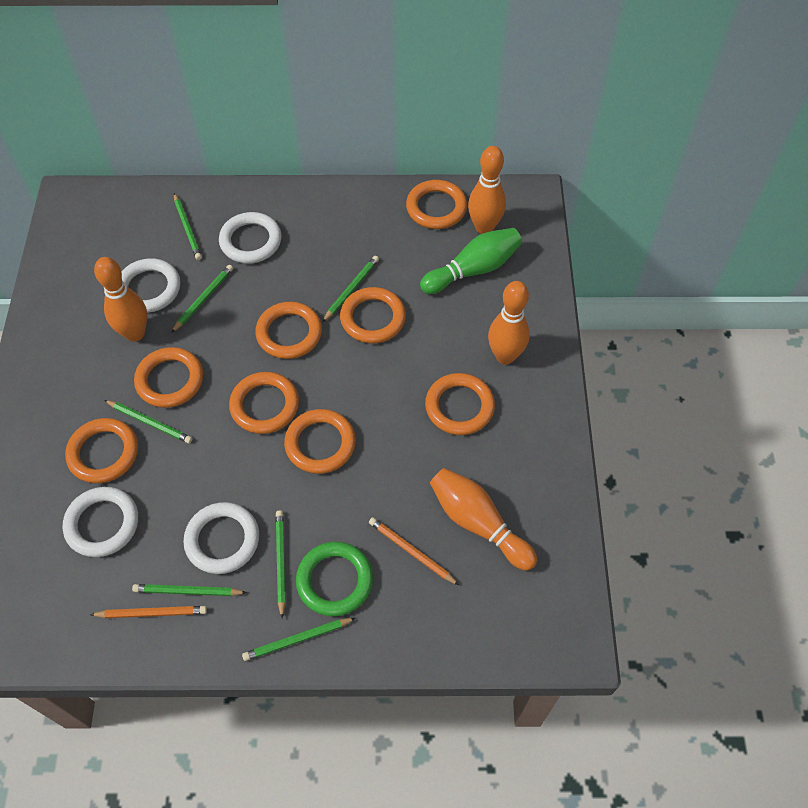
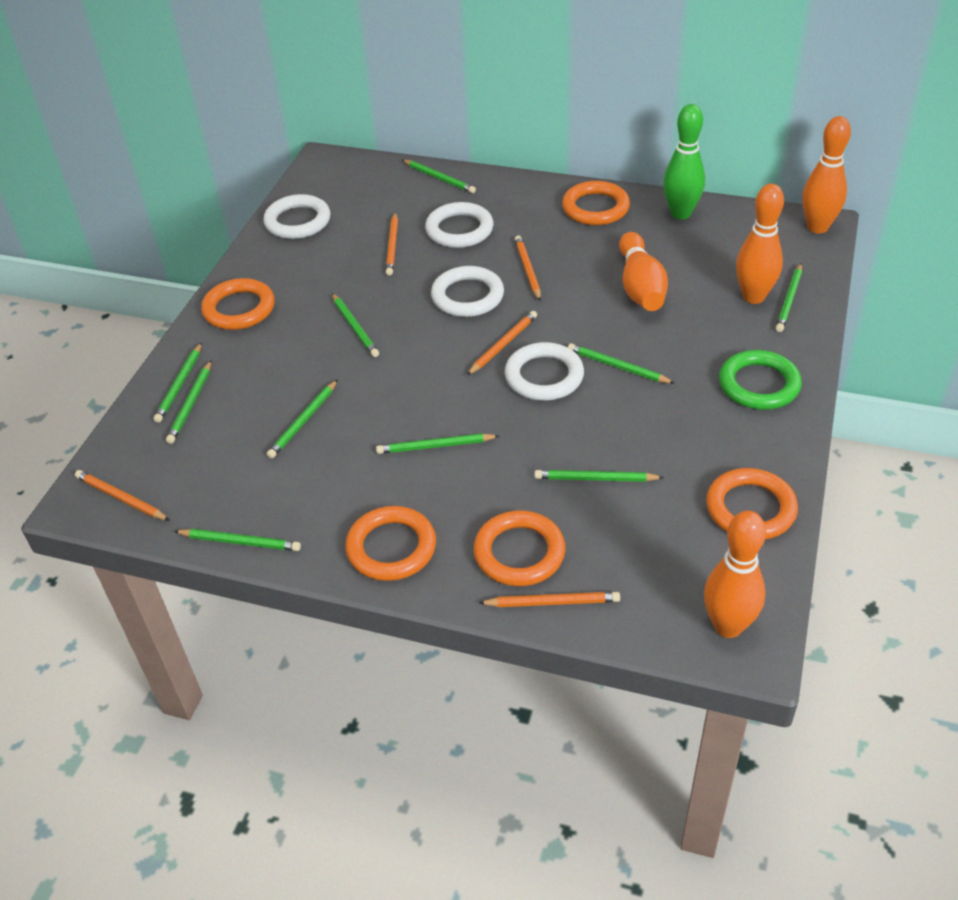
green pencil: 7 -> 10
orange pencil: 2 -> 5
orange ring: 8 -> 5

